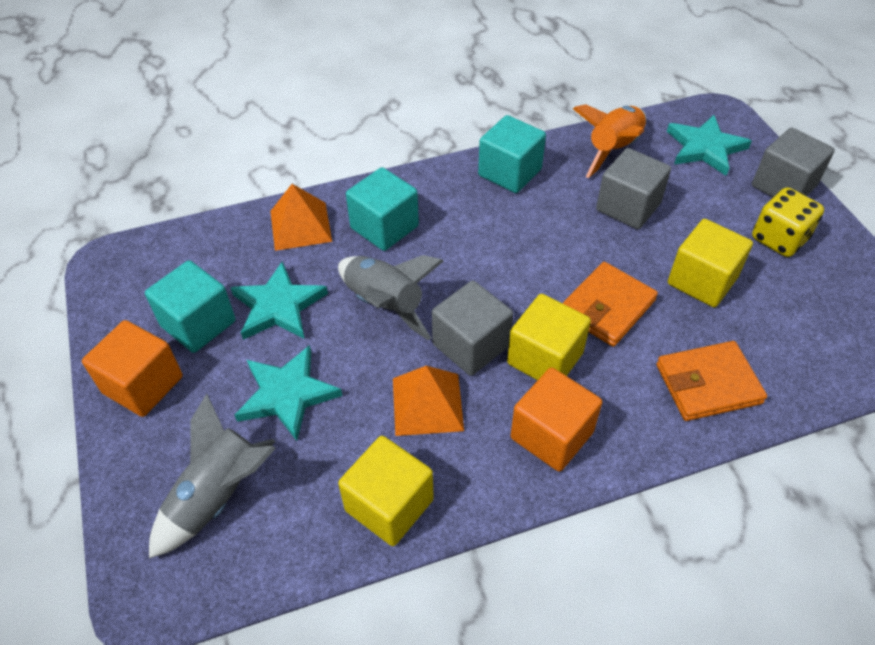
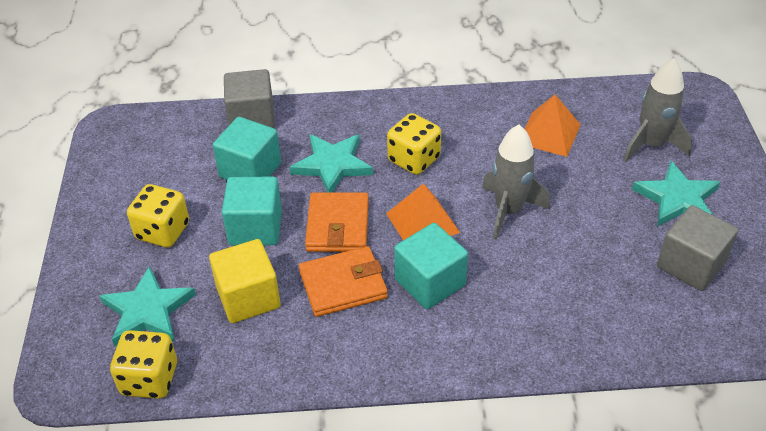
grey cube: 3 -> 2
orange cube: 2 -> 0
orange rocket: 1 -> 0
yellow cube: 3 -> 1
yellow dice: 1 -> 3

